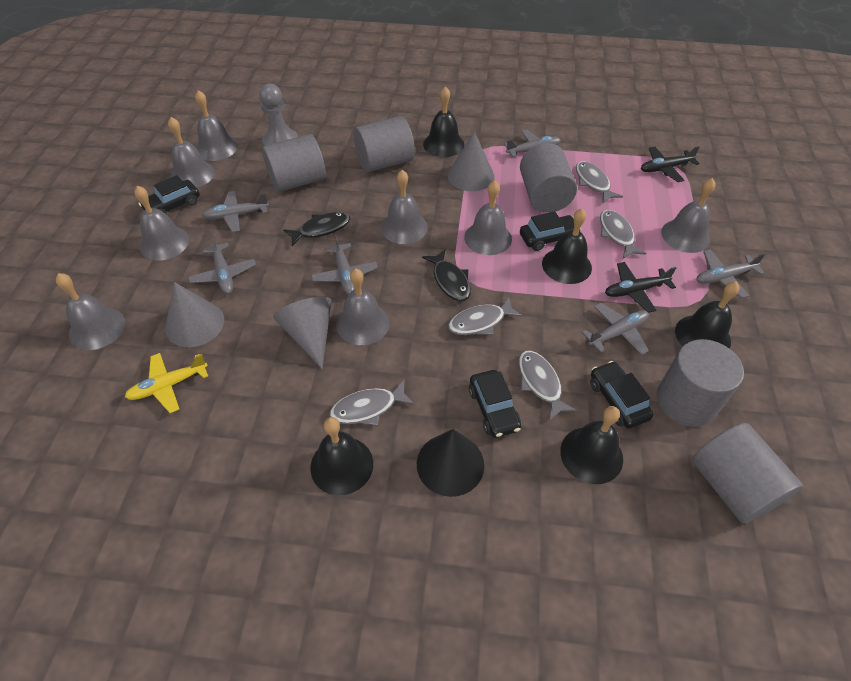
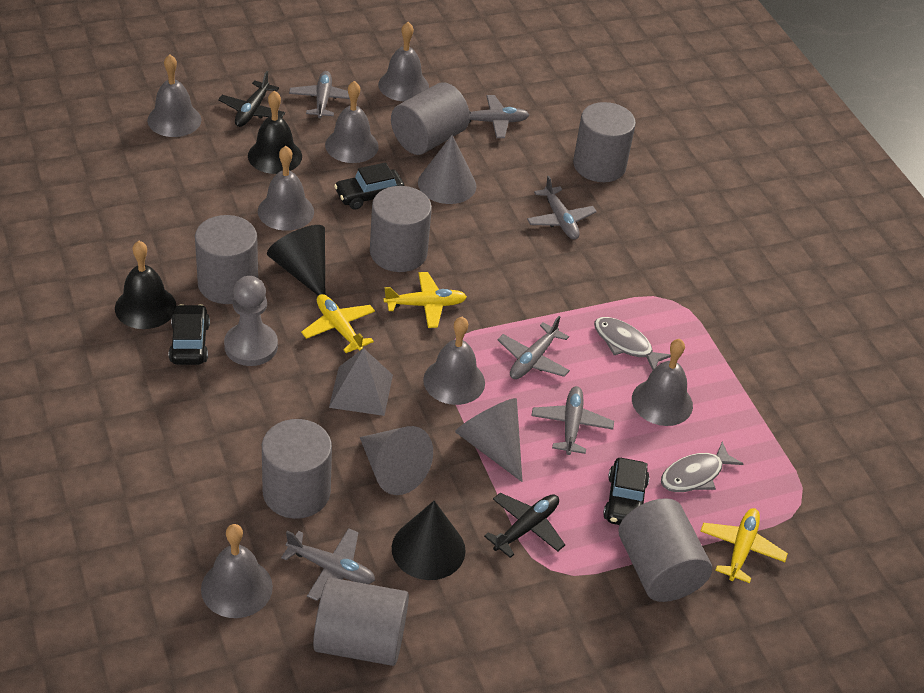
black bell: 5 -> 2
black car: 4 -> 3
black cone: 1 -> 2
black fish: 2 -> 0
grey bell: 8 -> 7
grey cylinder: 5 -> 7
grey fish: 5 -> 2
grey pyramid: 0 -> 1
yellow plane: 1 -> 3

